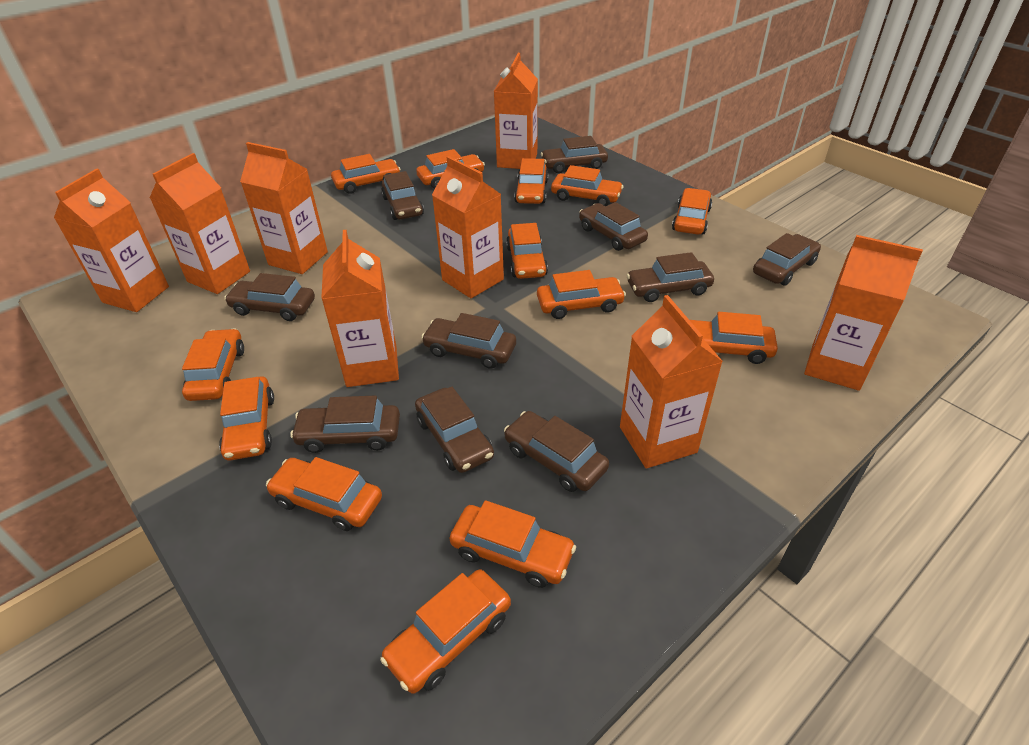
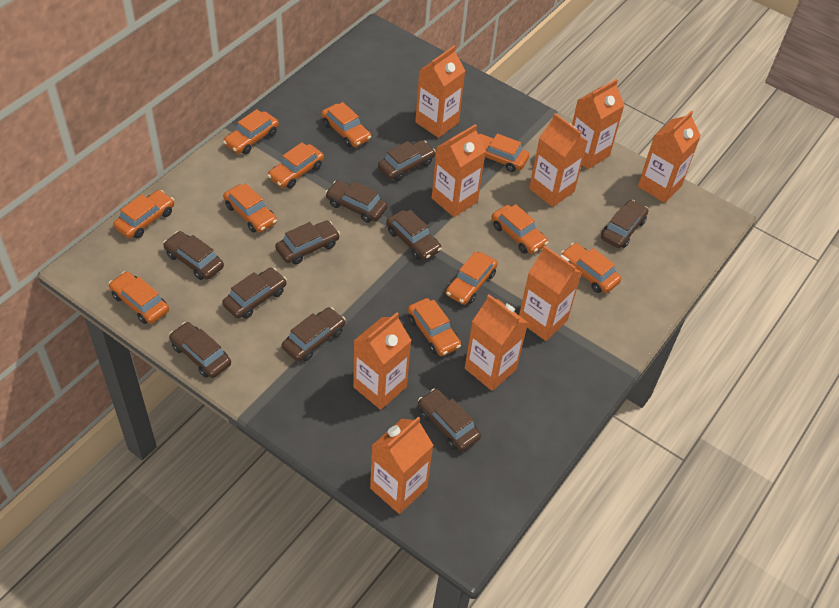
orange car: 13 -> 11
orange carton: 8 -> 9

